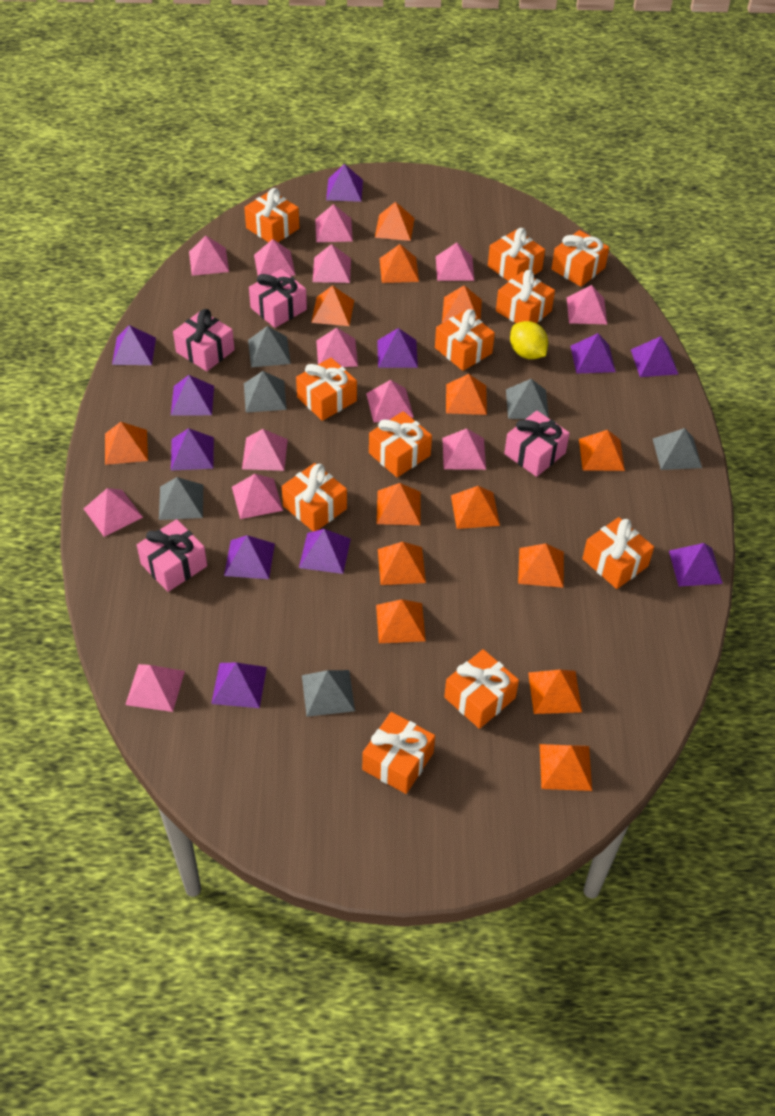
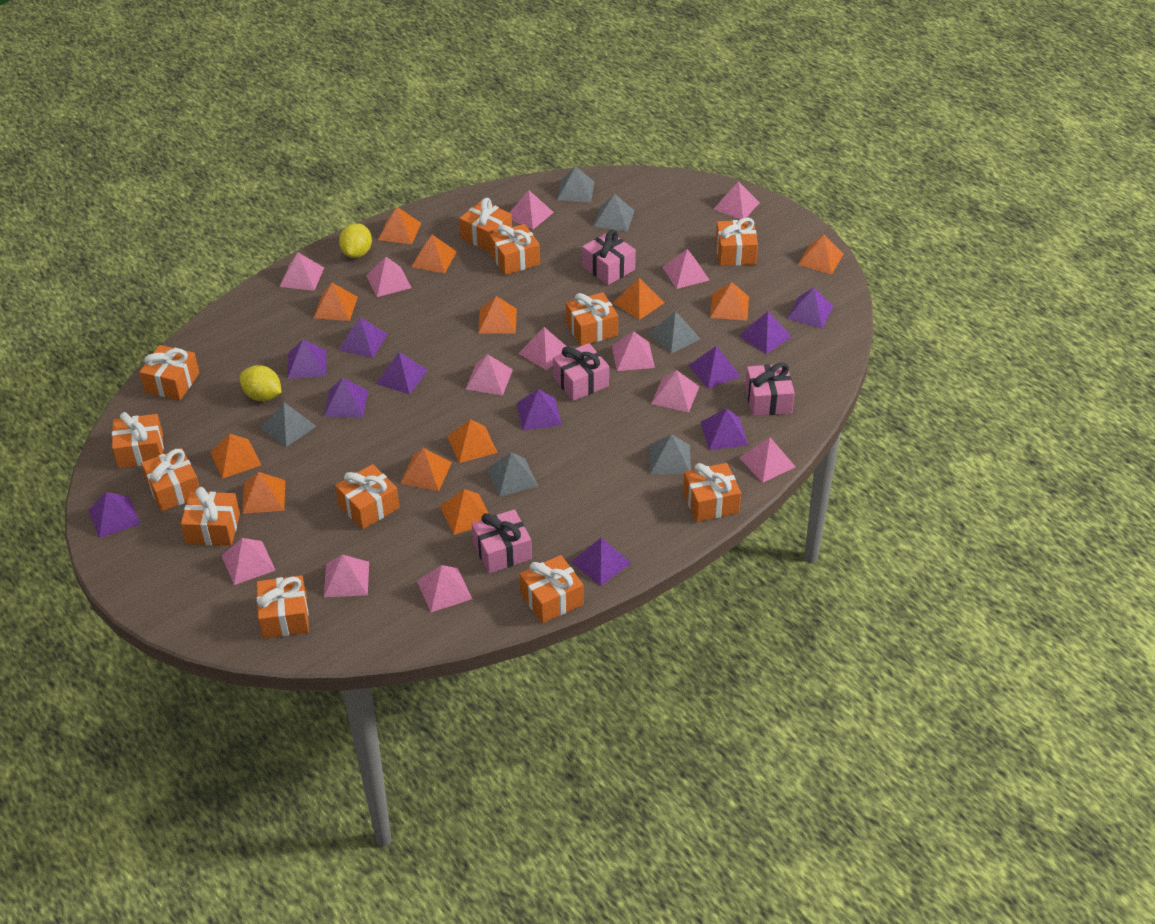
orange gift: 11 -> 12
orange pyramid: 14 -> 12
yellow lemon: 1 -> 2

